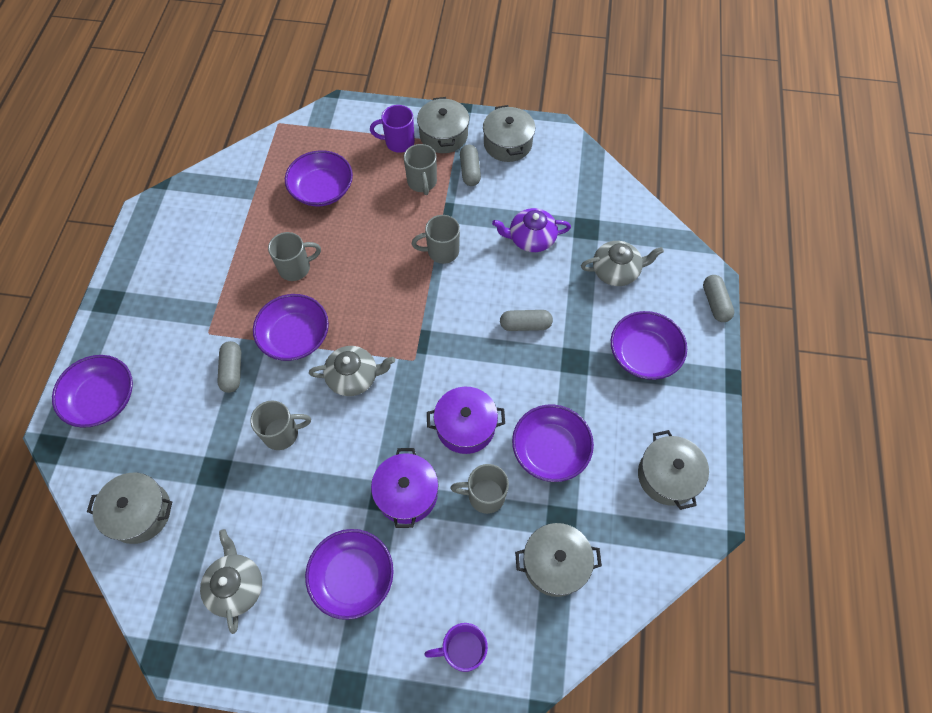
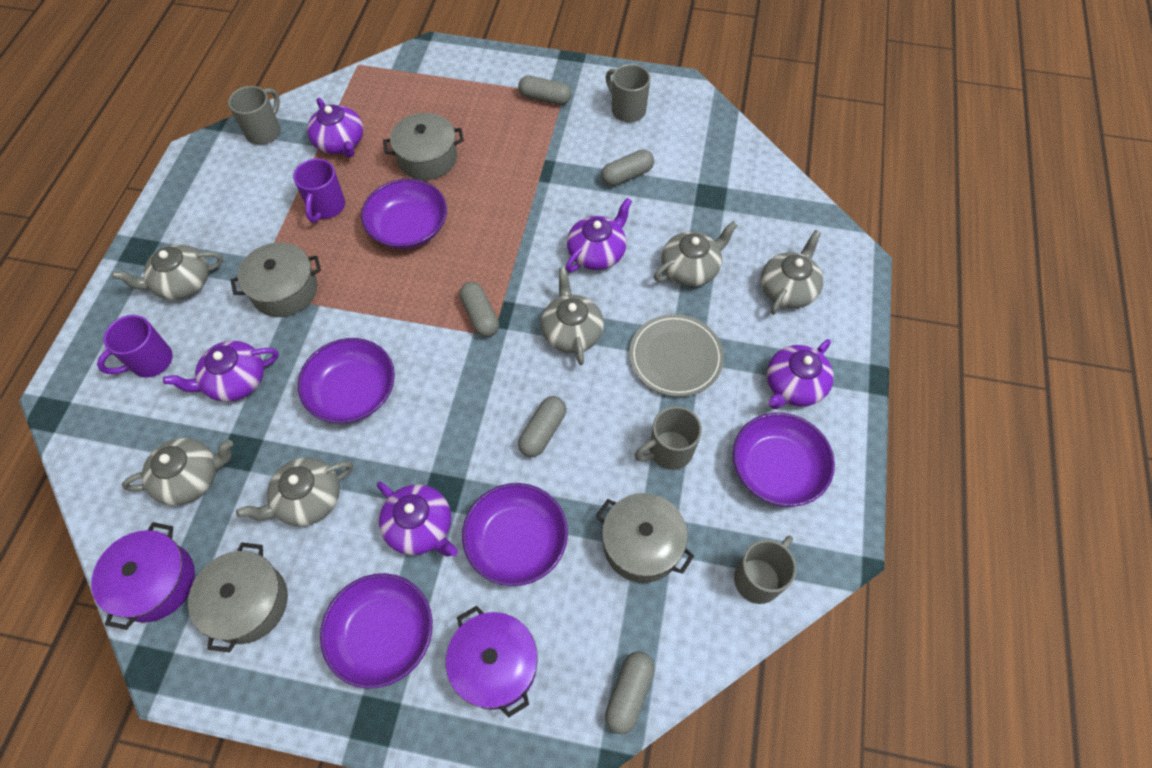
grey capsule: 4 -> 5
grey mug: 5 -> 4
grey plate: 0 -> 1
grey pot: 5 -> 4
grey teapot: 3 -> 6
purple bowl: 6 -> 5
purple teapot: 1 -> 5

